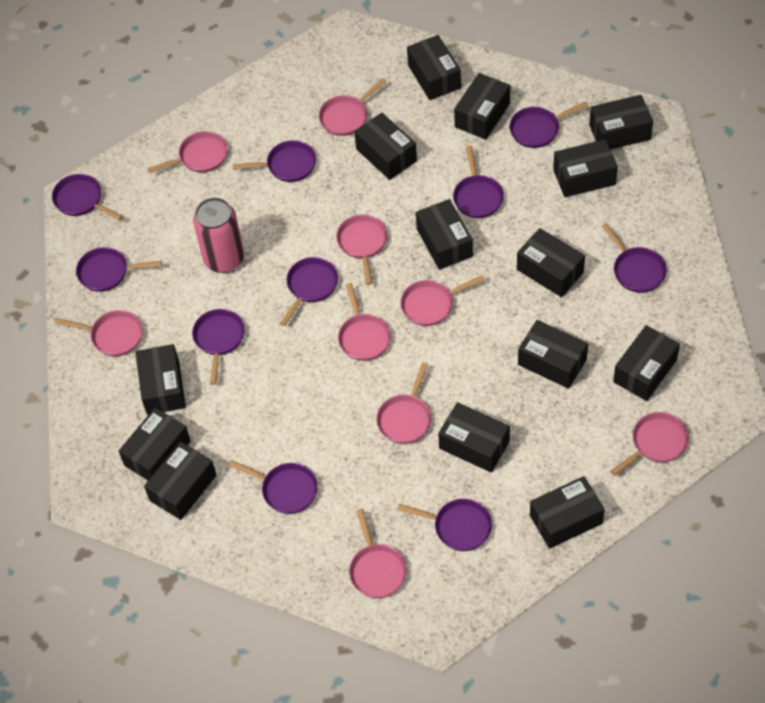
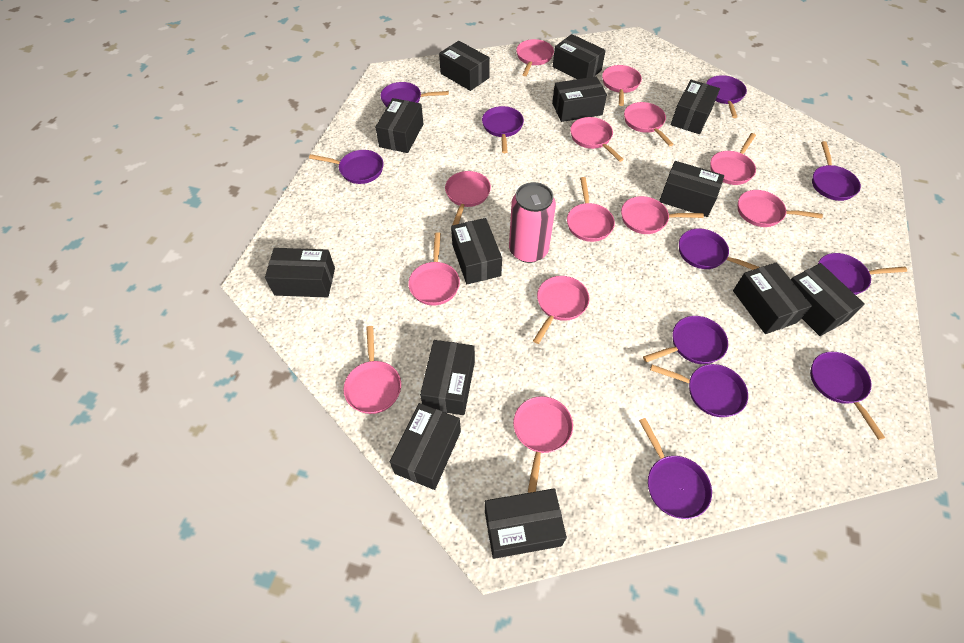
black box: 14 -> 13
pink pan: 9 -> 13
purple pan: 10 -> 11

